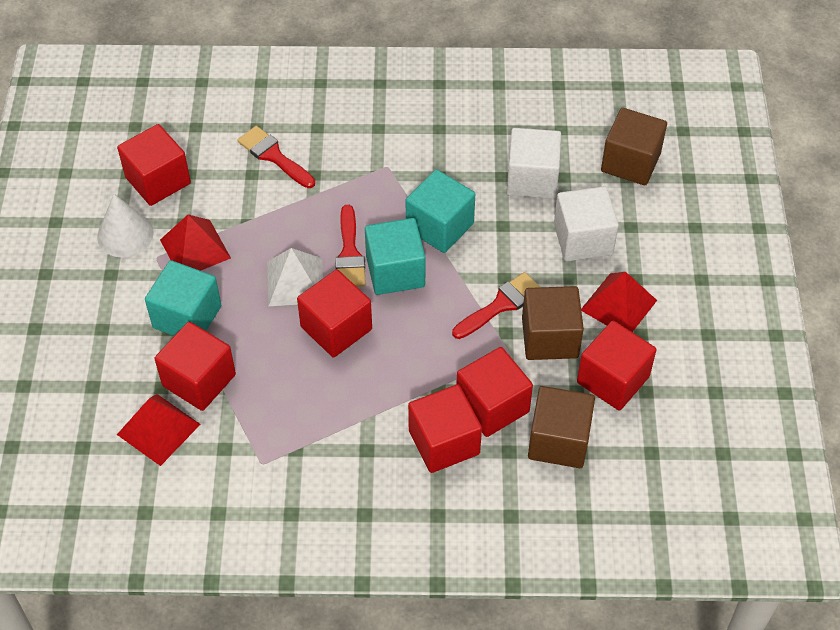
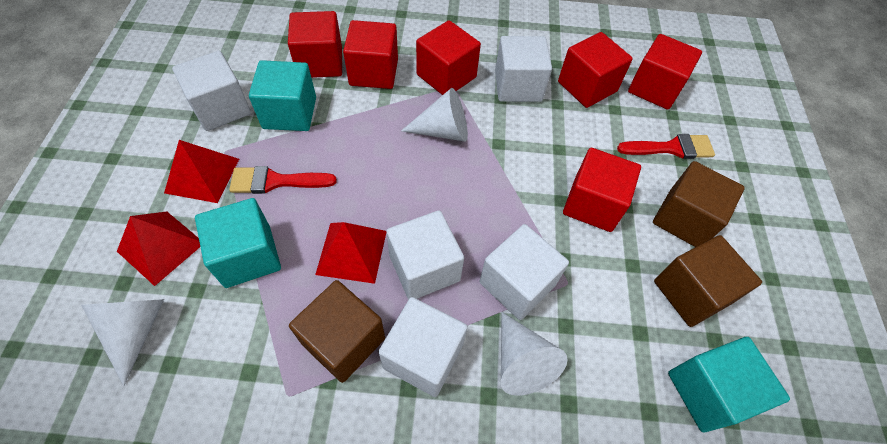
red brush: 3 -> 2
white cone: 1 -> 3
white cube: 2 -> 5
white pyramid: 1 -> 0

